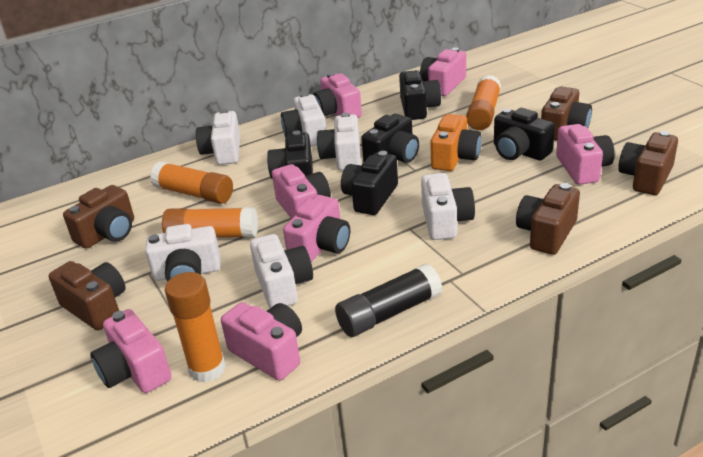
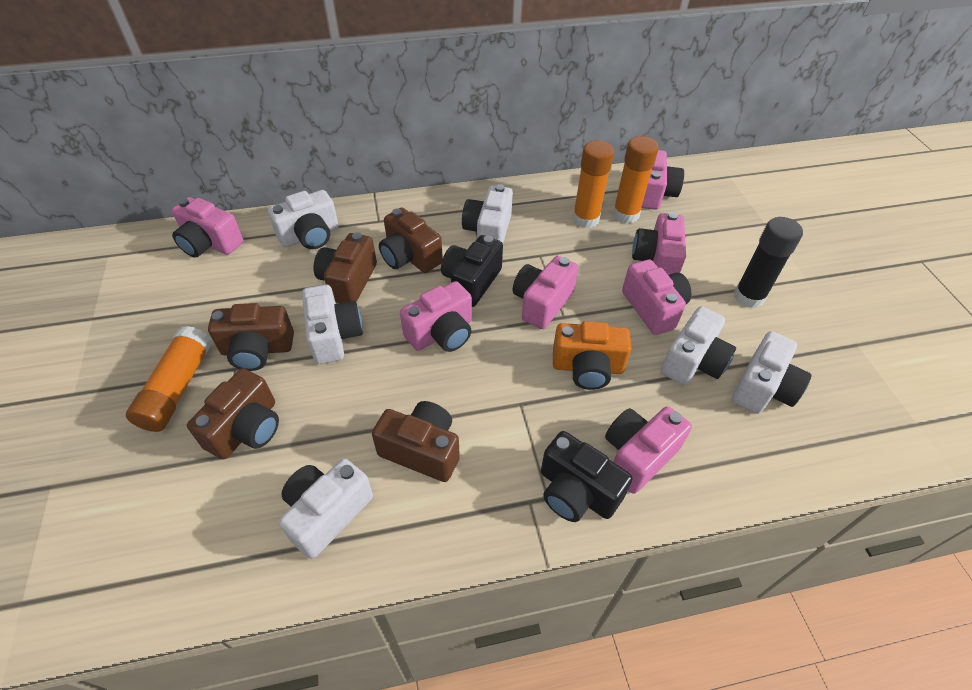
black camera: 5 -> 2
orange glue stick: 4 -> 3

